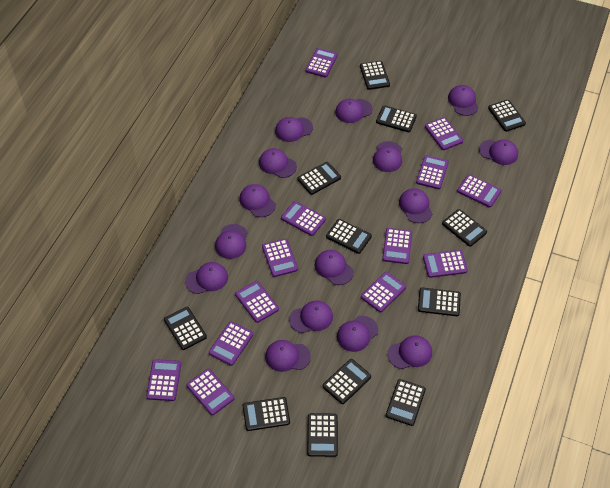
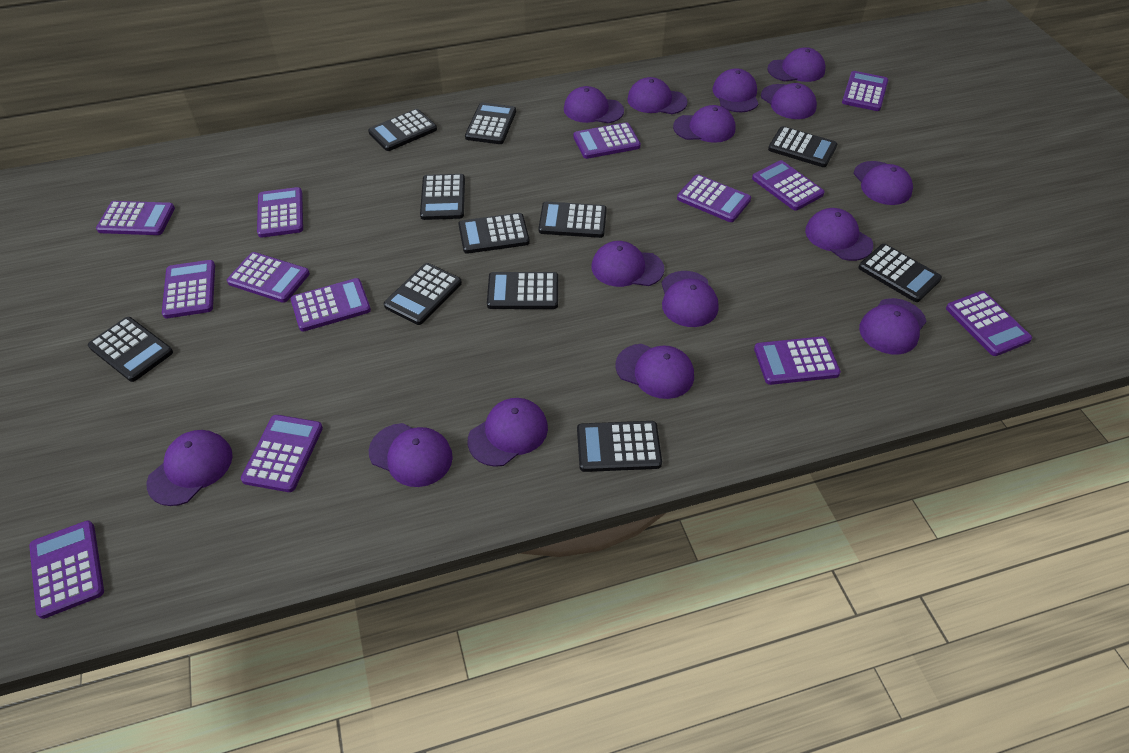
black calculator: 12 -> 11

